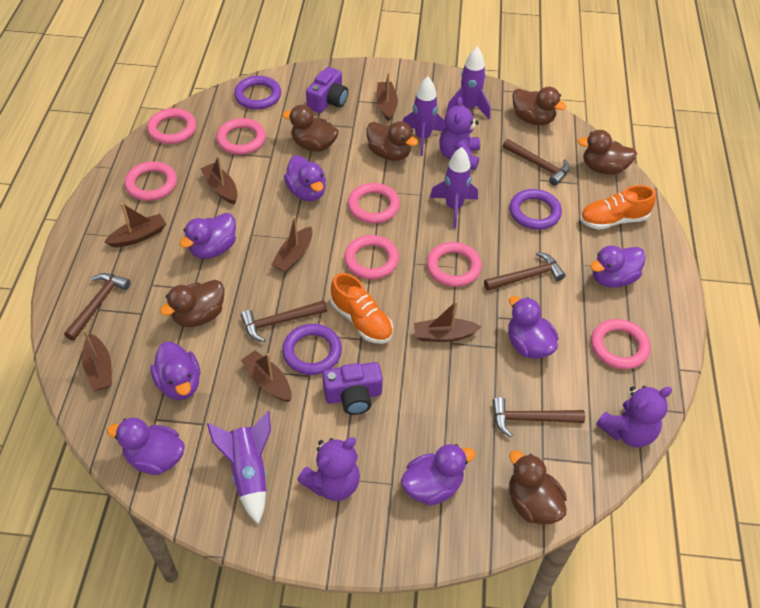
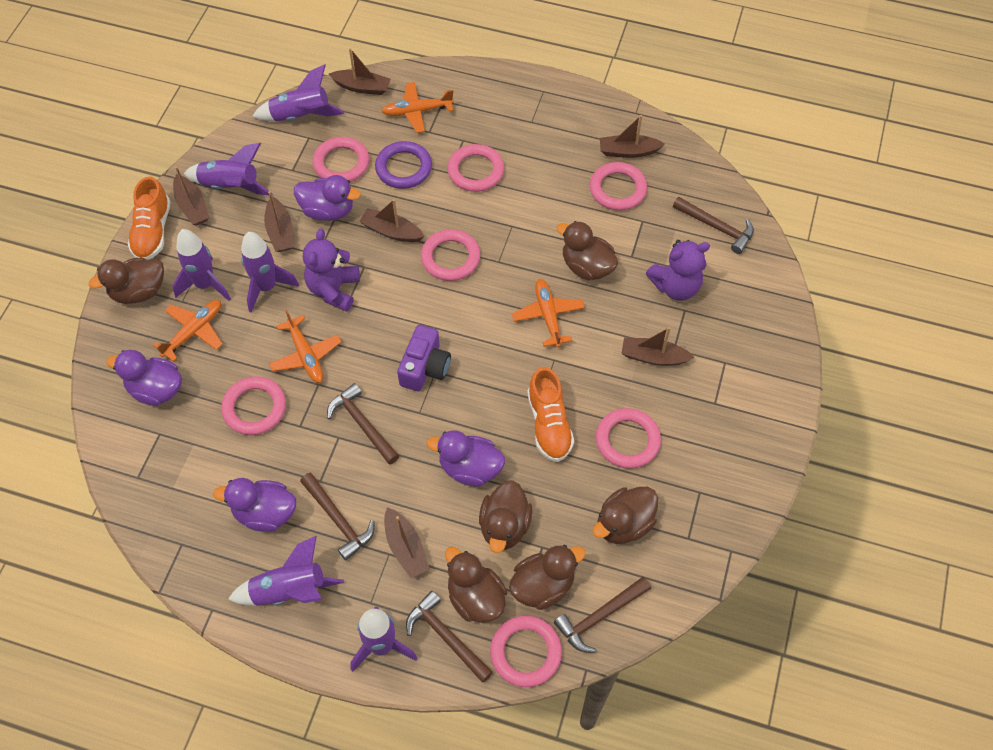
orange plane: 0 -> 4
purple camera: 2 -> 1
purple duck: 7 -> 4
purple ring: 3 -> 1
purple rocket: 4 -> 6
purple teddy bear: 3 -> 2

